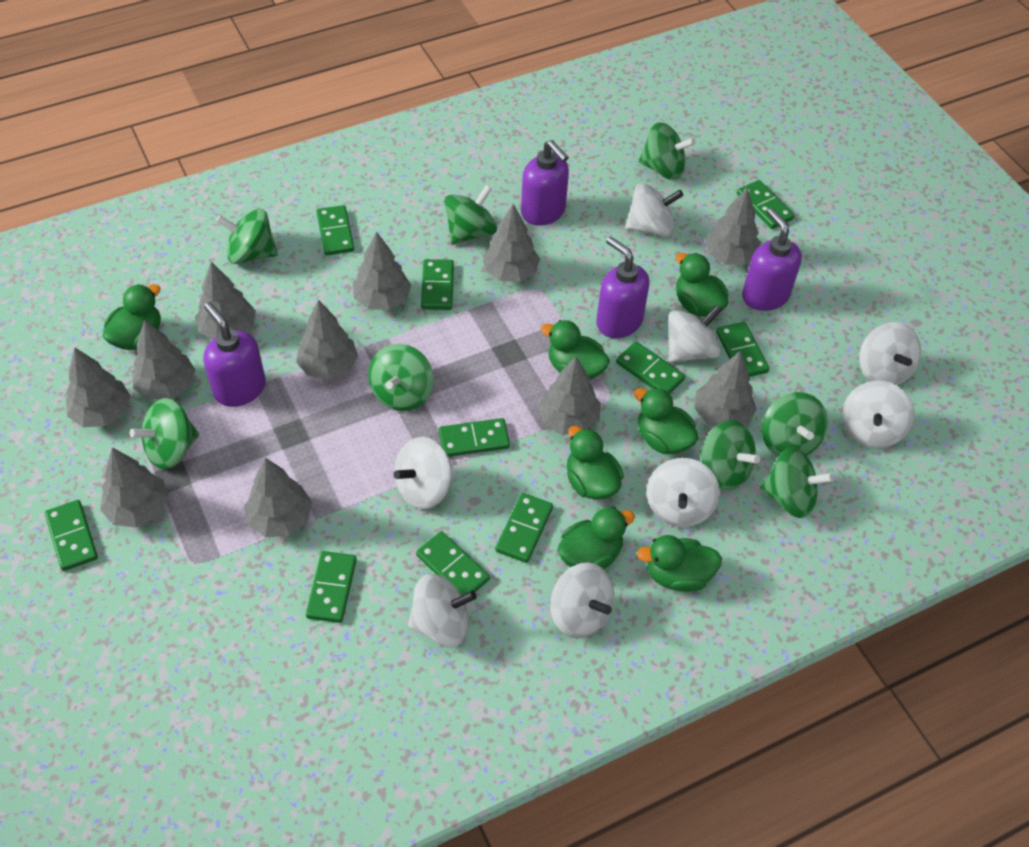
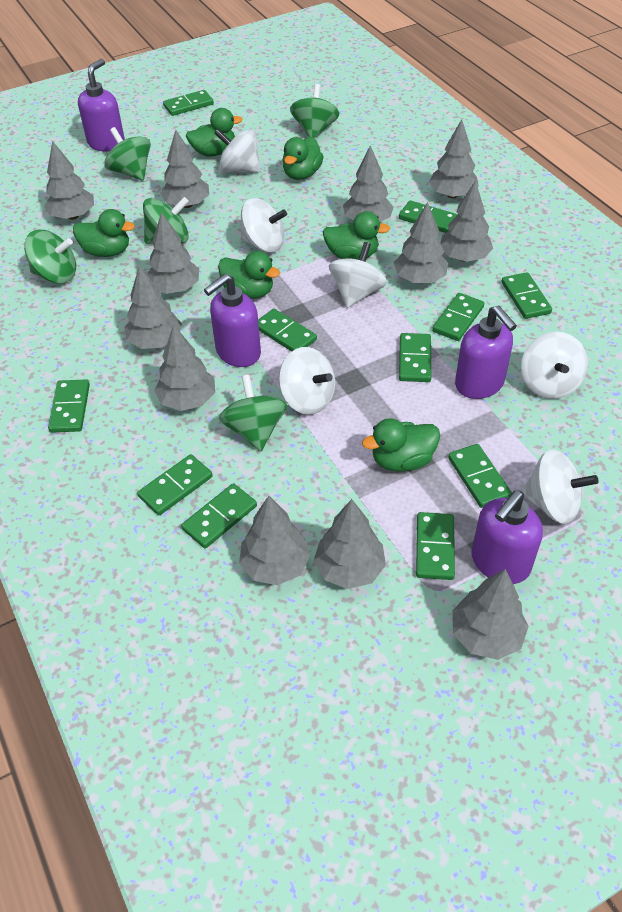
green domino: 10 -> 11
green duck: 7 -> 6
green spinning top: 8 -> 5
grey tree: 11 -> 12
white spinning top: 8 -> 6

